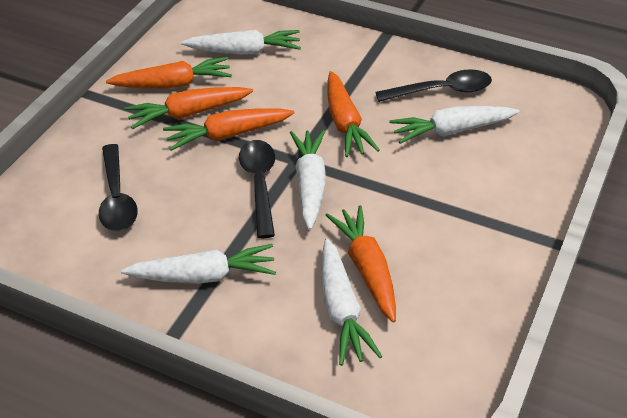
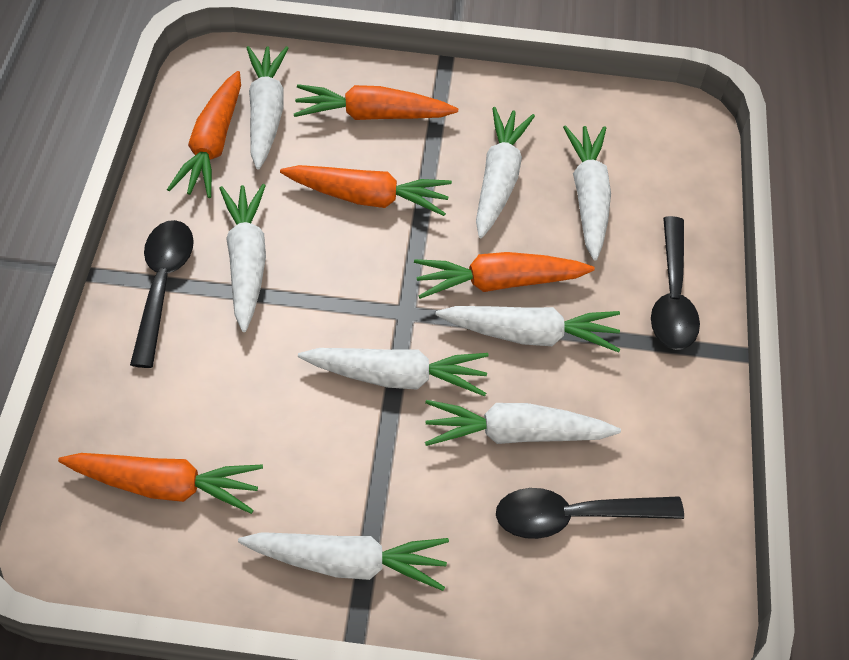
white carrot: 5 -> 8

